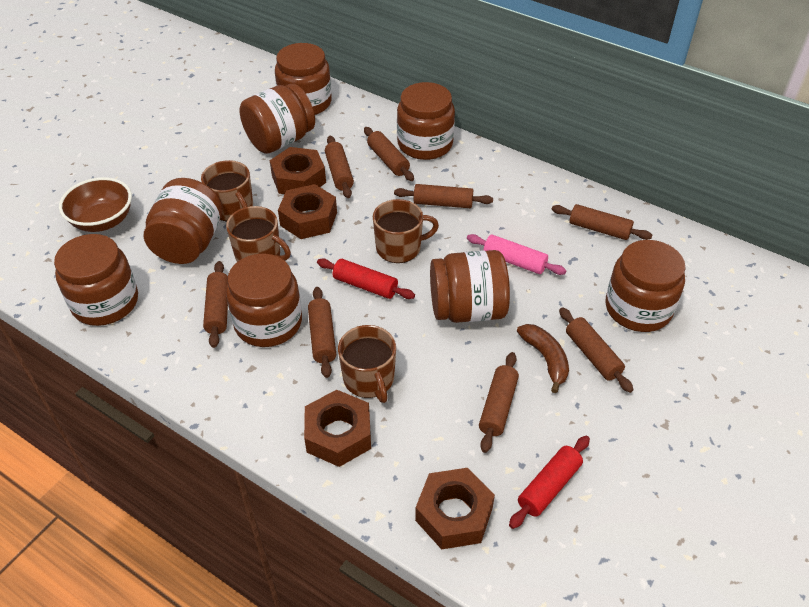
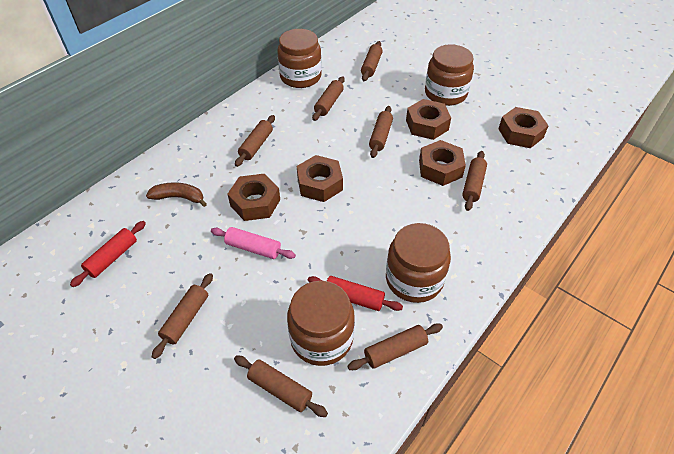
brown bowl: 1 -> 0
brown jar: 8 -> 4
brown mug: 4 -> 0
brown nut: 4 -> 5

